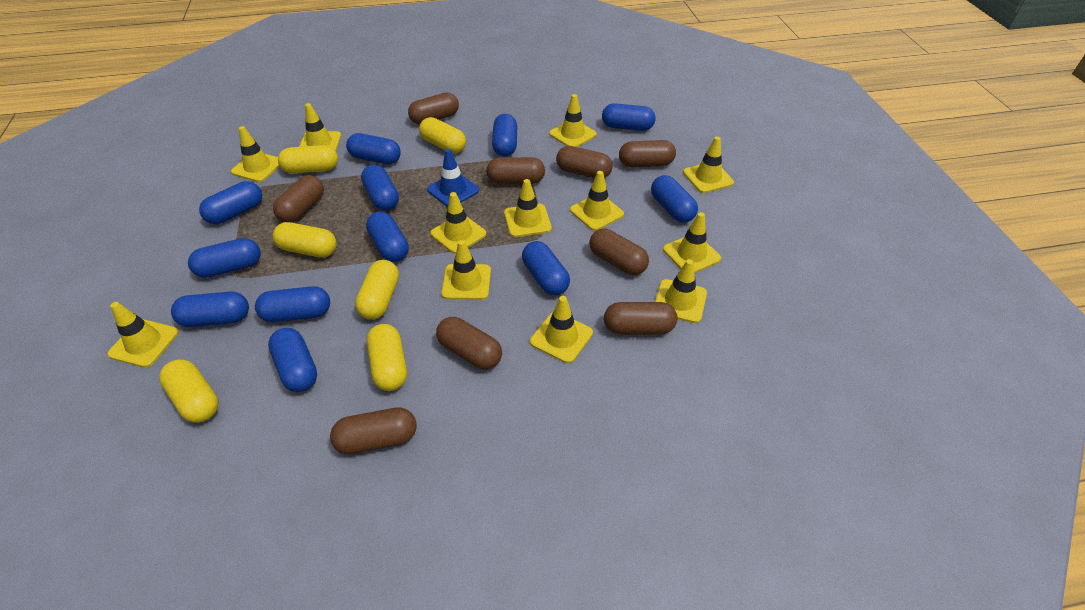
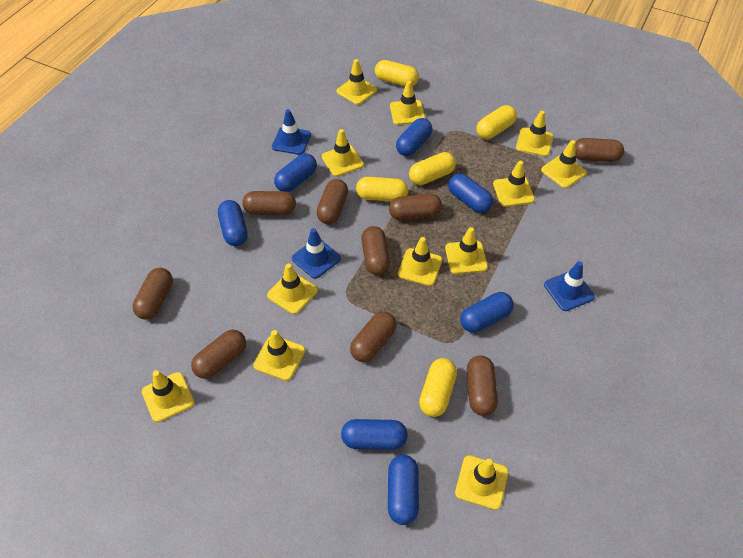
blue capsule: 12 -> 7
blue traffic cone: 1 -> 3
yellow capsule: 6 -> 5

